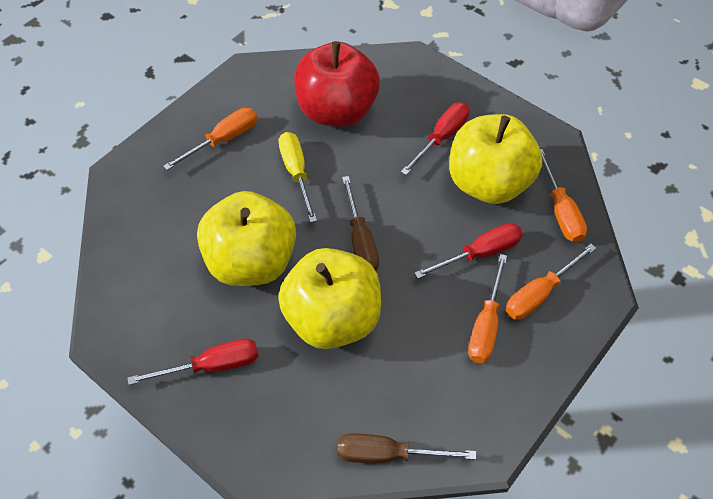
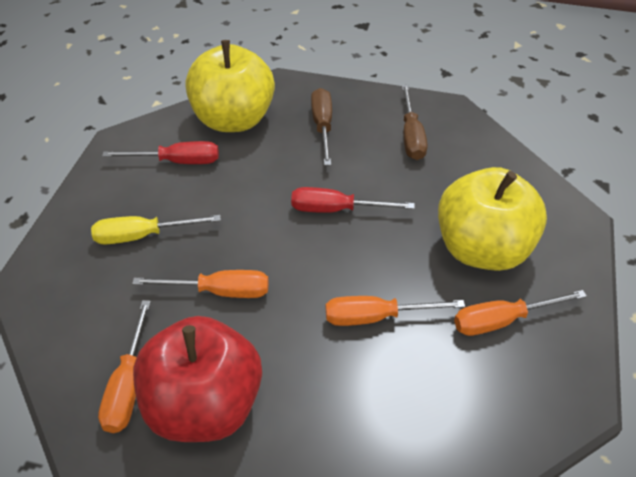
red screwdriver: 3 -> 2
yellow apple: 3 -> 2

